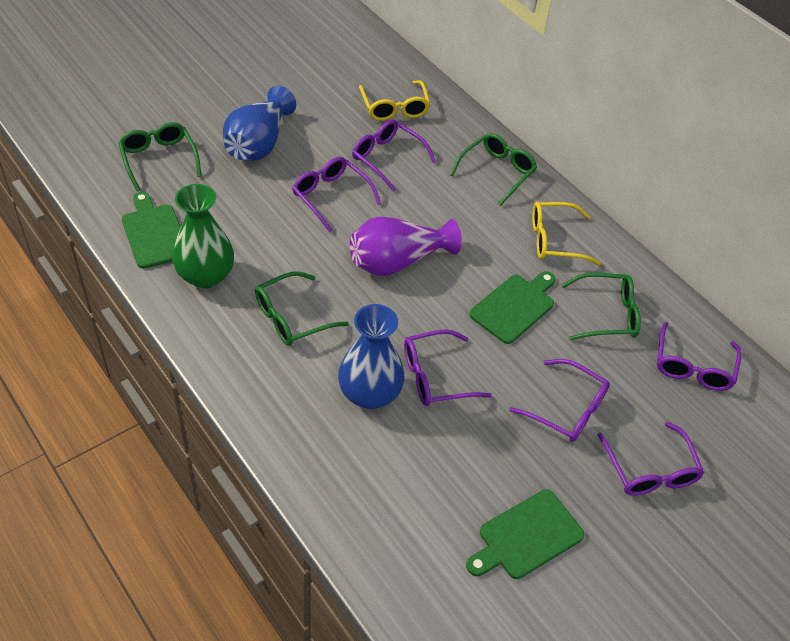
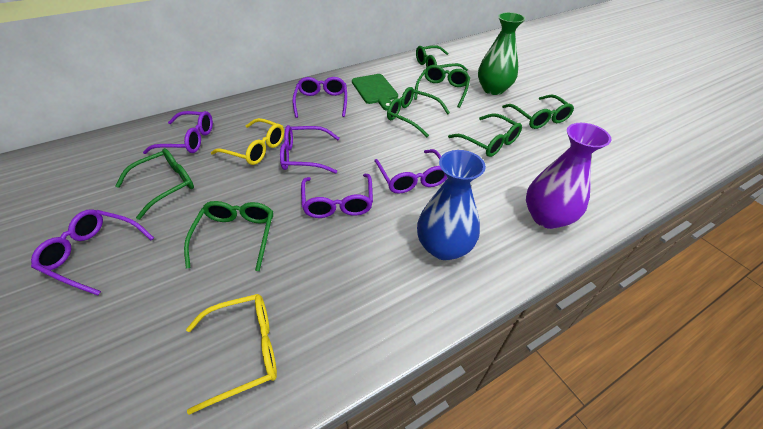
blue vase: 2 -> 1
green cutting board: 3 -> 1
green glasses: 4 -> 7

